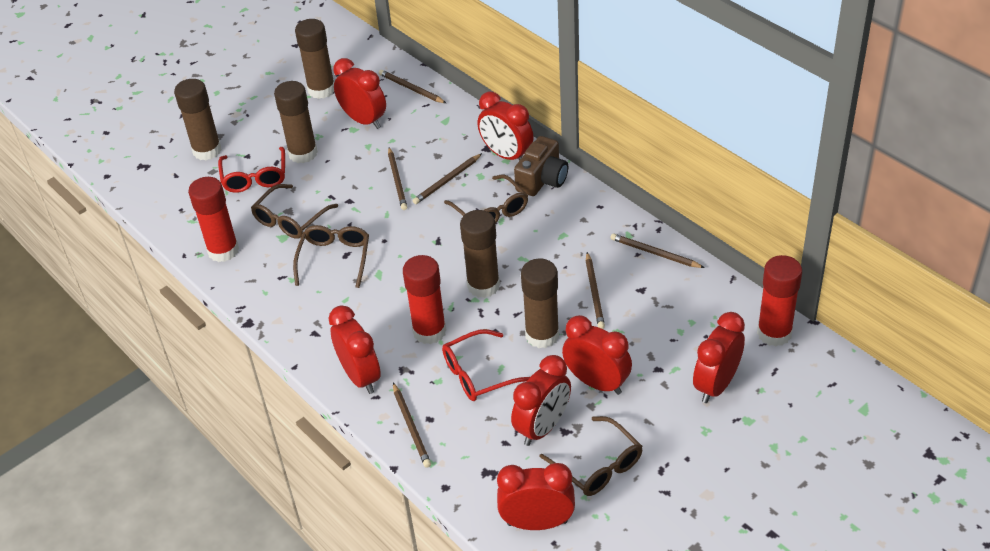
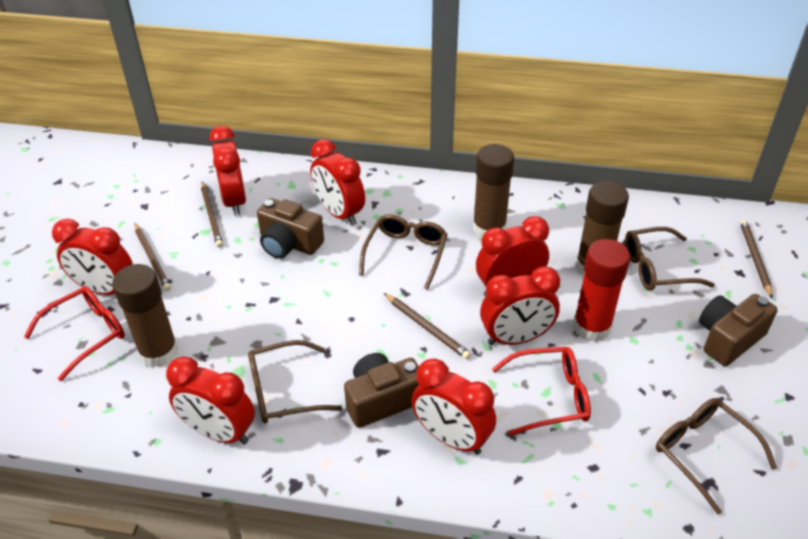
brown camera: 1 -> 3
brown glue stick: 5 -> 3
brown pencil: 6 -> 4
red glue stick: 3 -> 1

